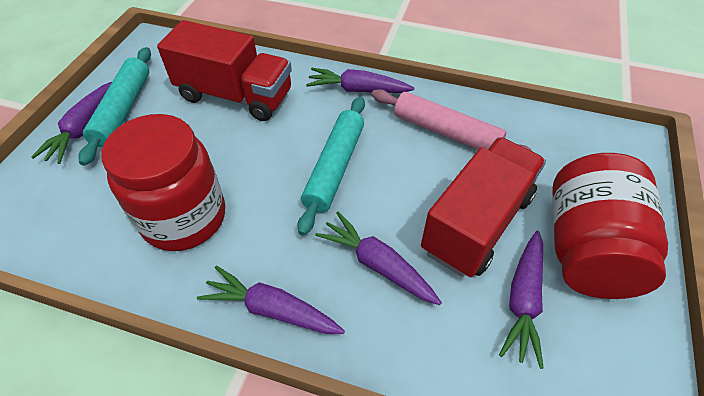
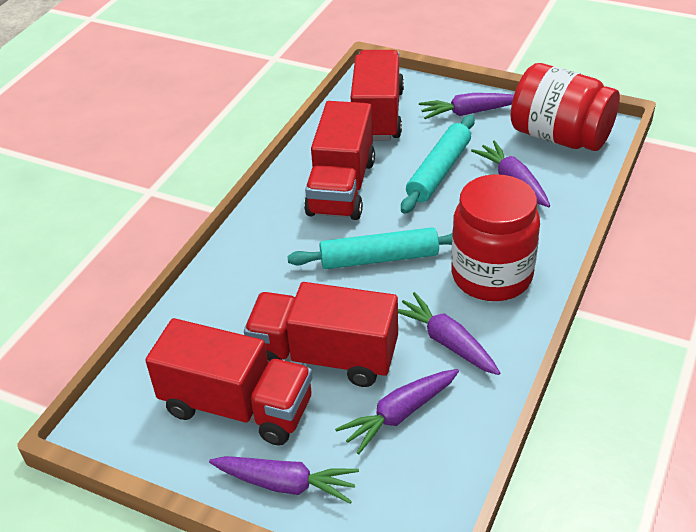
pink rolling pin: 1 -> 0
red truck: 2 -> 4

